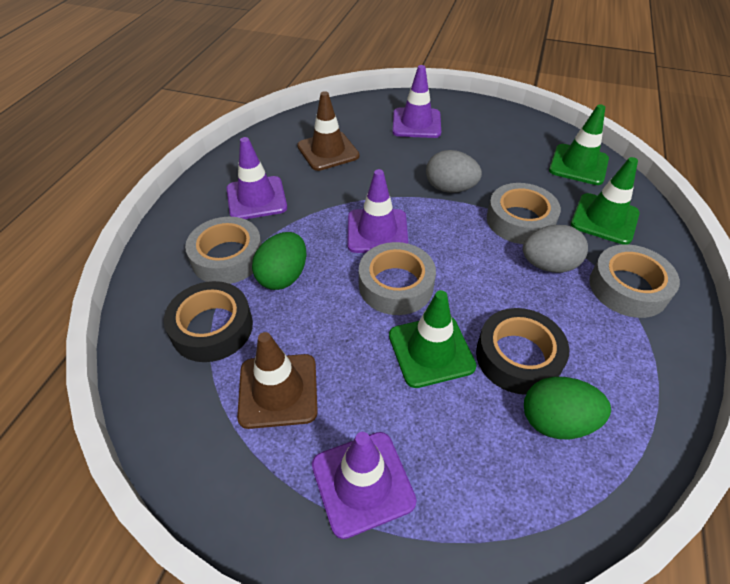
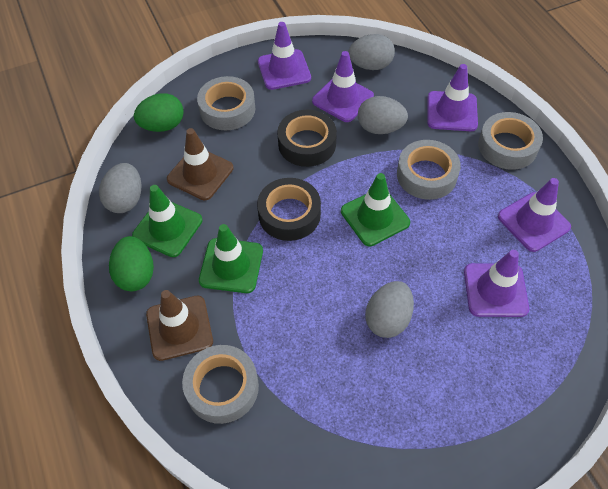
grey egg: 2 -> 4
purple traffic cone: 4 -> 5

